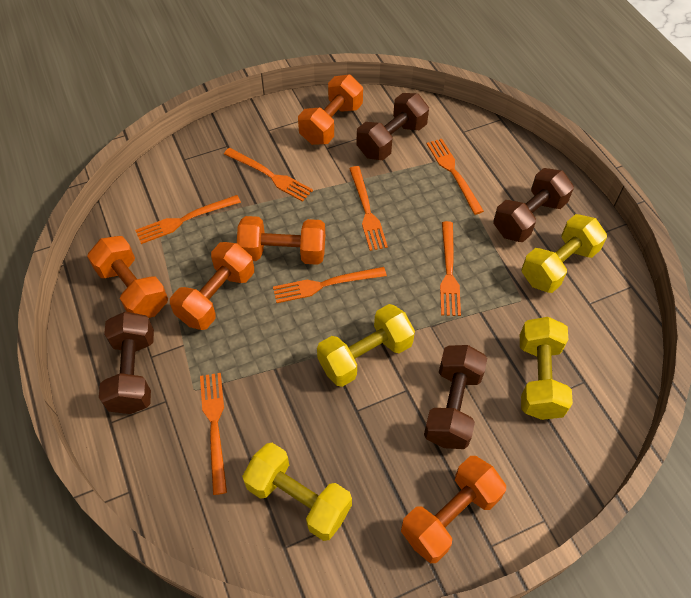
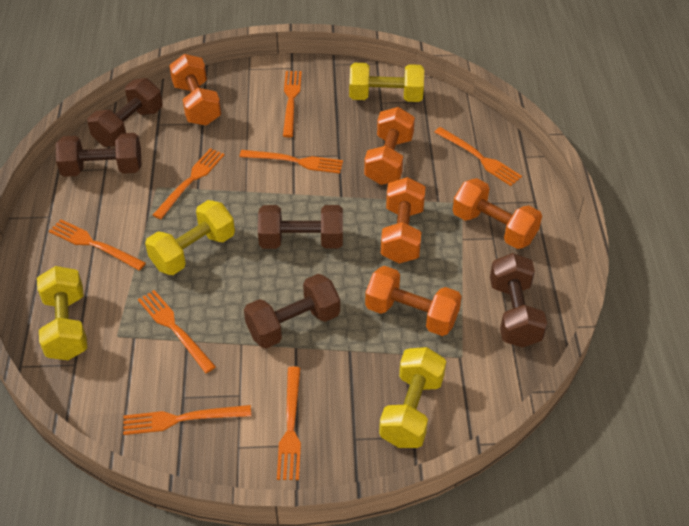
brown dumbbell: 4 -> 5
orange fork: 7 -> 8

